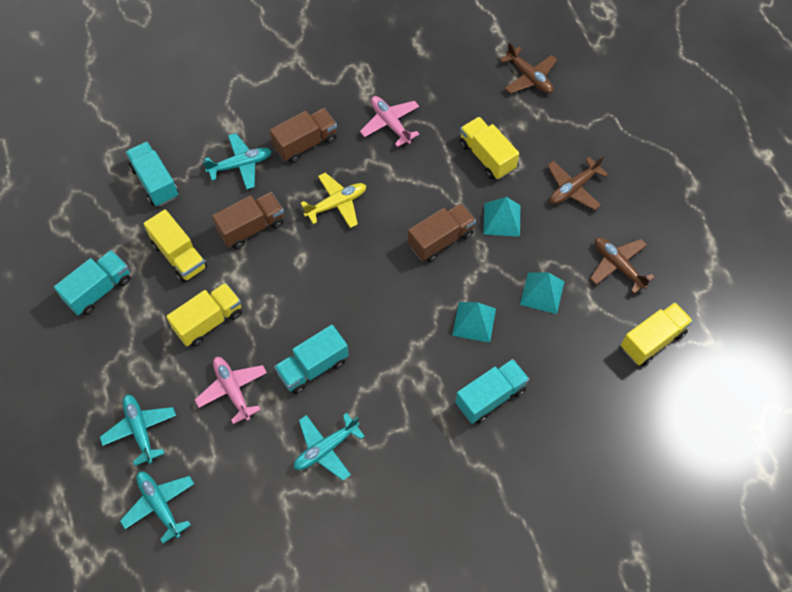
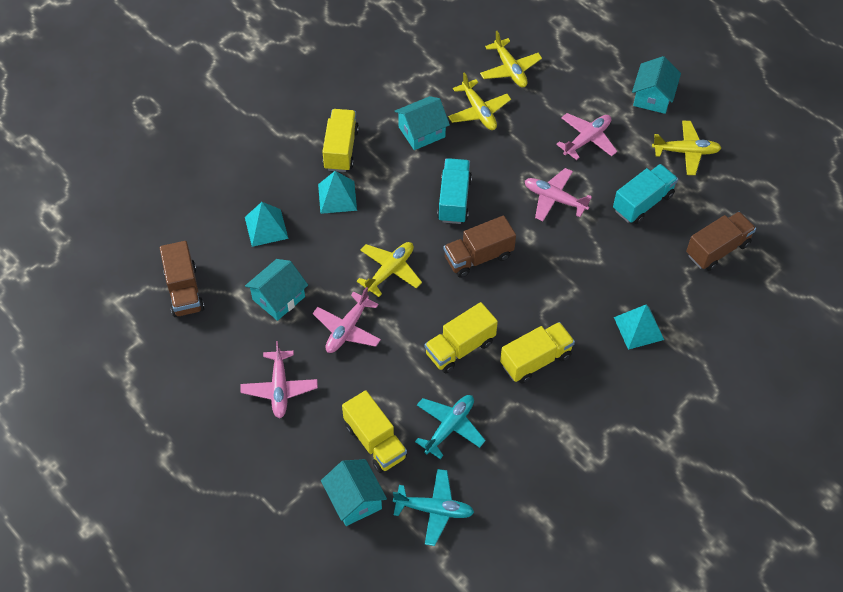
brown plane: 3 -> 0
pink plane: 2 -> 4
turquoise house: 0 -> 4
turquoise plane: 4 -> 2
turquoise truck: 4 -> 2
yellow plane: 1 -> 4

